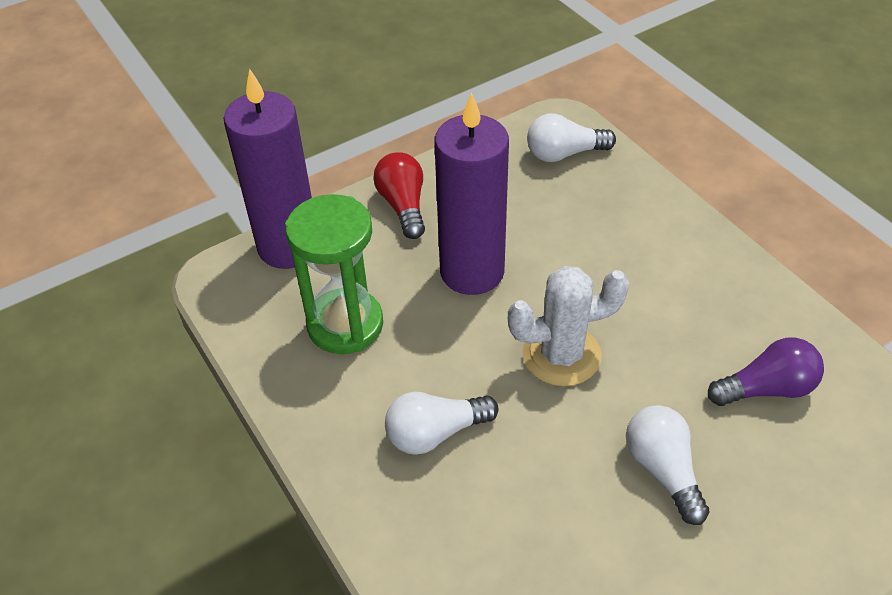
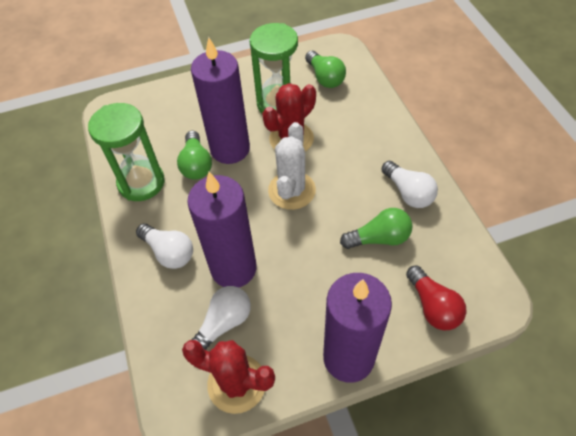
green hourglass: 1 -> 2
green light bulb: 0 -> 3
purple candle: 2 -> 3
purple light bulb: 1 -> 0
red cactus: 0 -> 2

